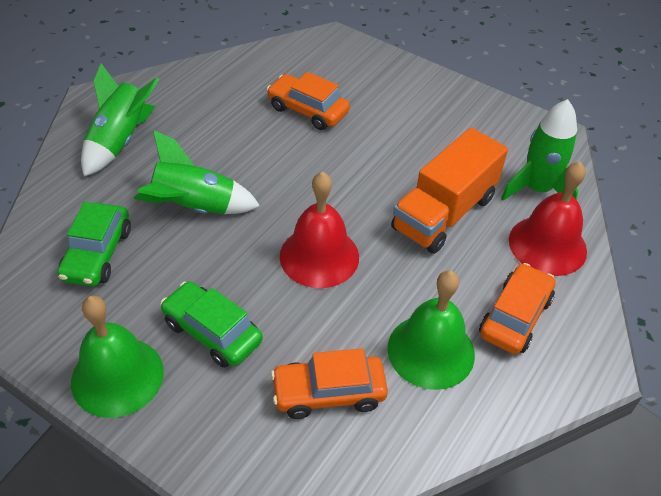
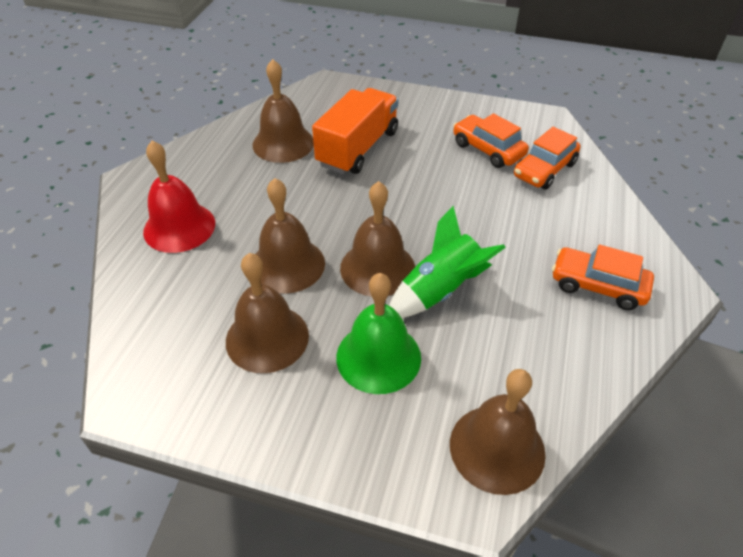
brown bell: 0 -> 5
green bell: 2 -> 1
green car: 2 -> 0
green rocket: 3 -> 1
red bell: 2 -> 1

